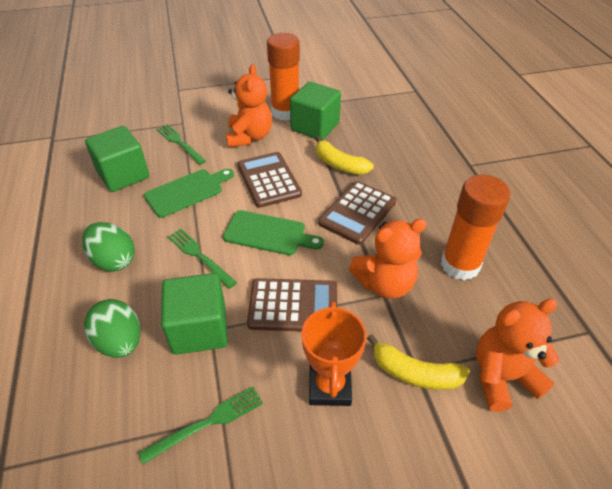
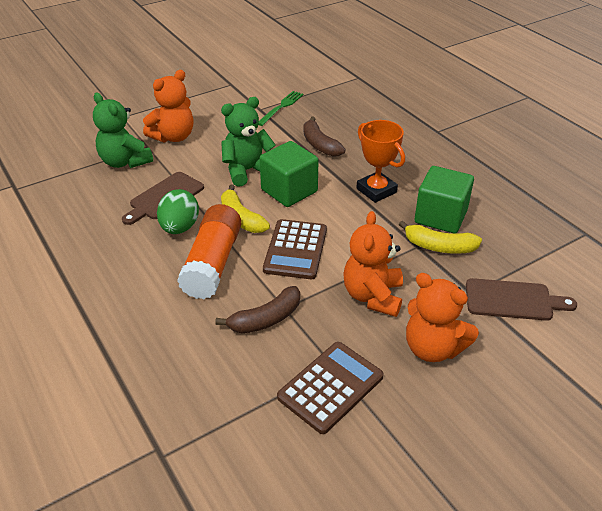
brown banana: 0 -> 2
brown calculator: 3 -> 2
brown cutting board: 0 -> 2
green cube: 3 -> 2
green cutting board: 2 -> 0
green egg: 2 -> 1
green fork: 3 -> 1
green teddy bear: 0 -> 2
orange glue stick: 2 -> 1

